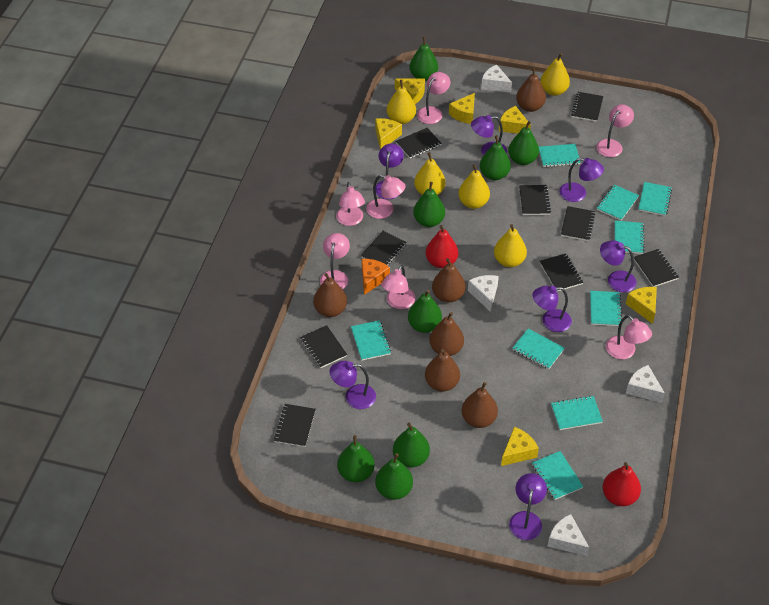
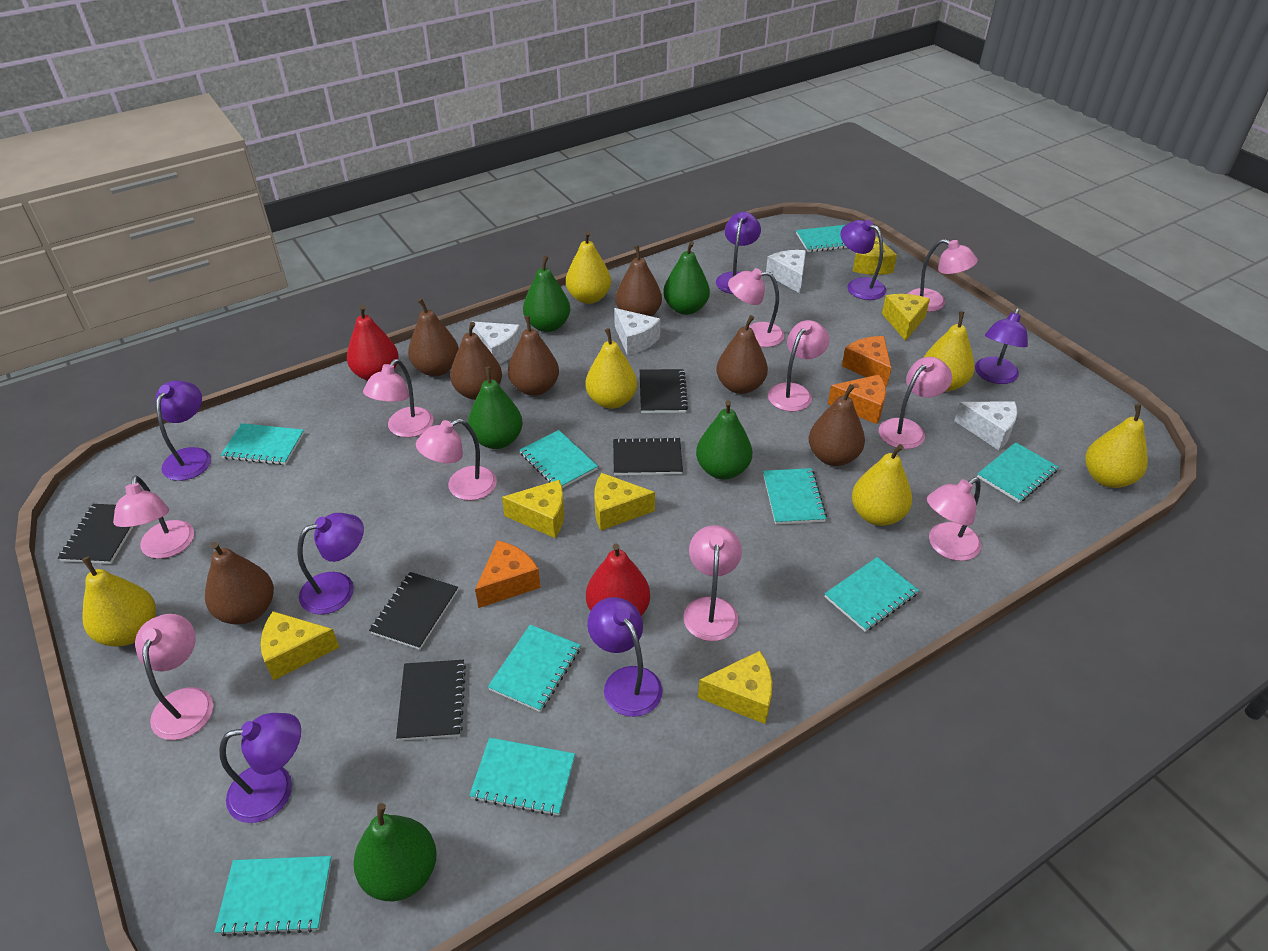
black notebook: 9 -> 5
brown pear: 6 -> 7
green pear: 8 -> 5
orange cheese: 1 -> 3
pink lamp: 7 -> 10
yellow pear: 5 -> 6

